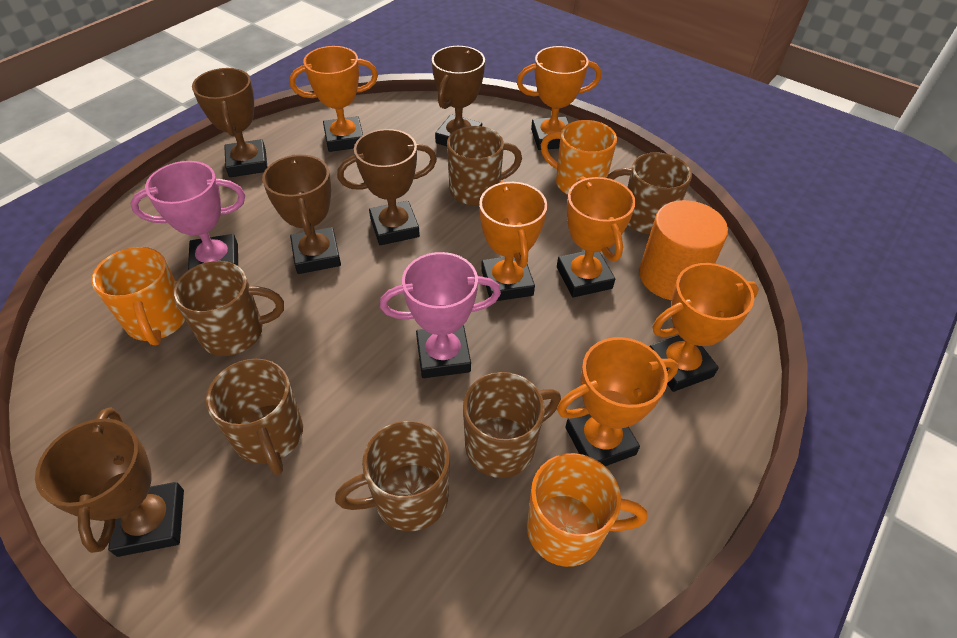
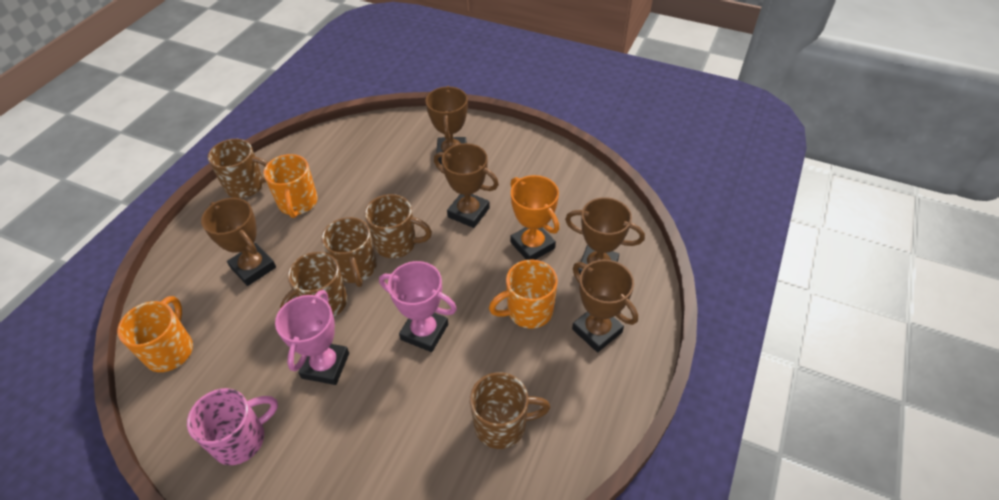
brown mug: 6 -> 5
orange cylinder: 1 -> 0
orange trophy: 6 -> 1
pink mug: 0 -> 1

